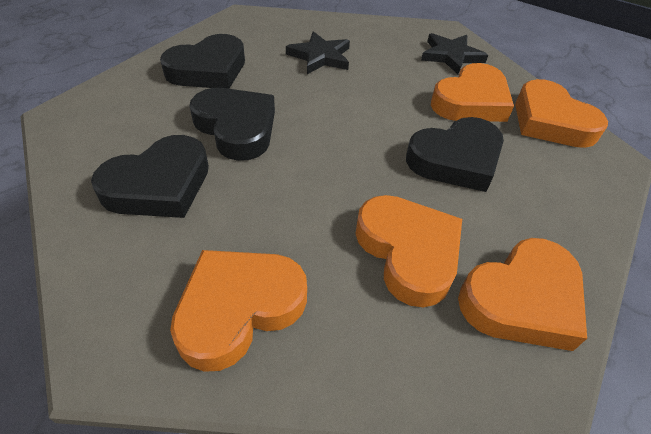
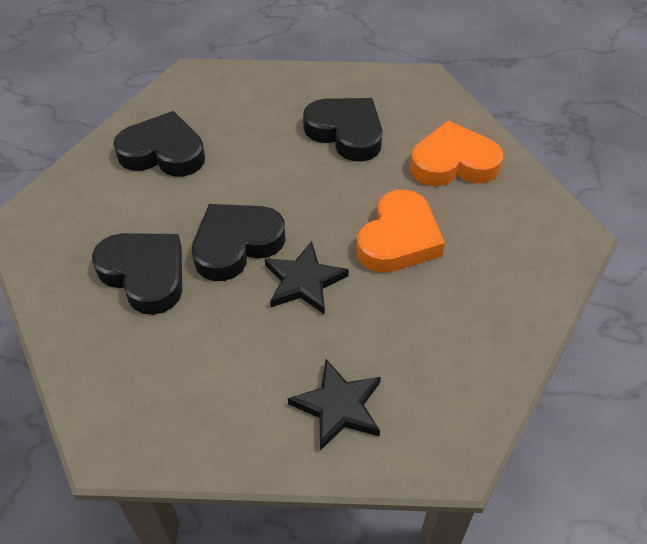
orange heart: 5 -> 2

